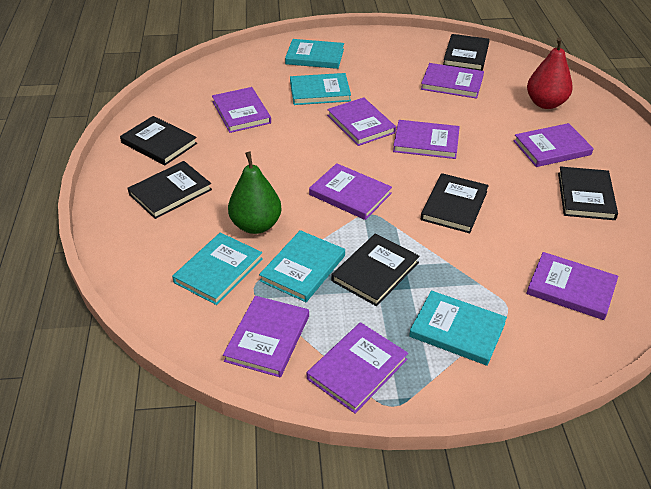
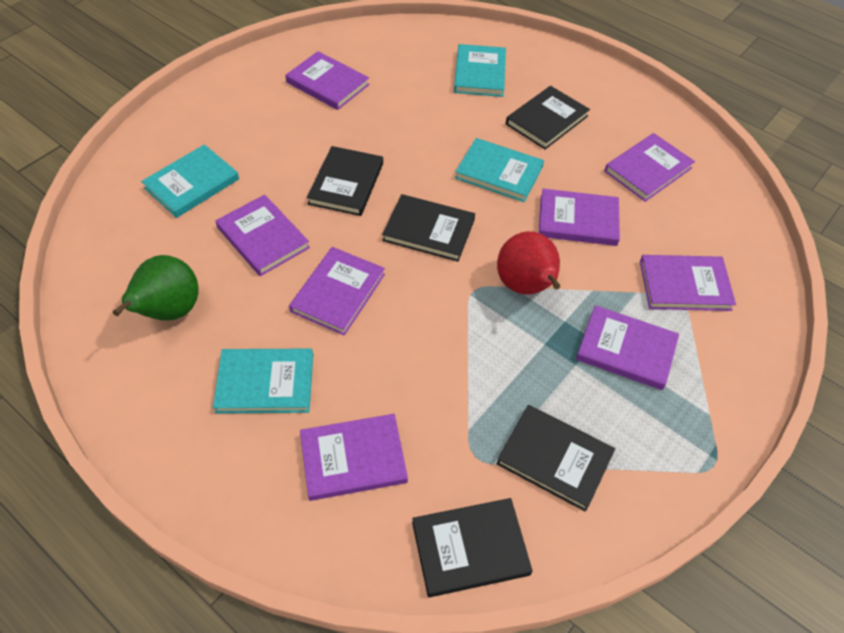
black book: 6 -> 5
purple book: 9 -> 8
turquoise book: 5 -> 4

